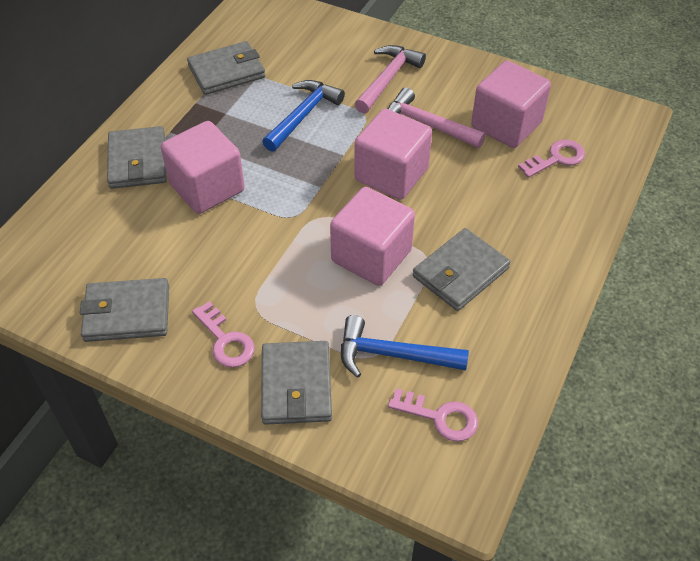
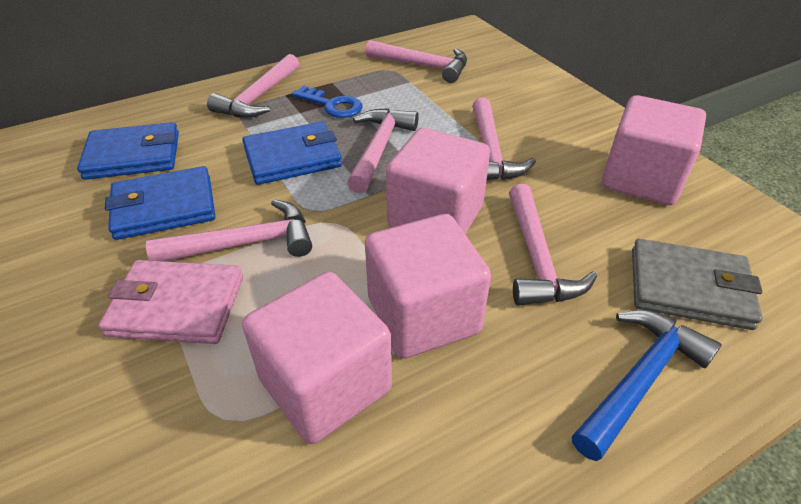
blue hammer: 2 -> 1
blue key: 0 -> 1
blue wallet: 0 -> 3
grey wallet: 5 -> 1
pink hammer: 2 -> 6
pink key: 3 -> 0
pink wallet: 0 -> 1

